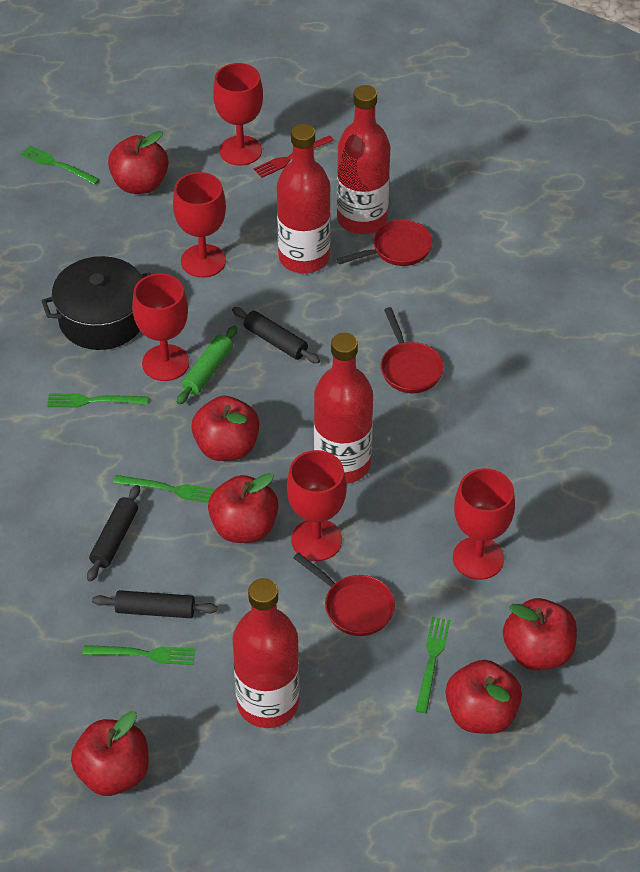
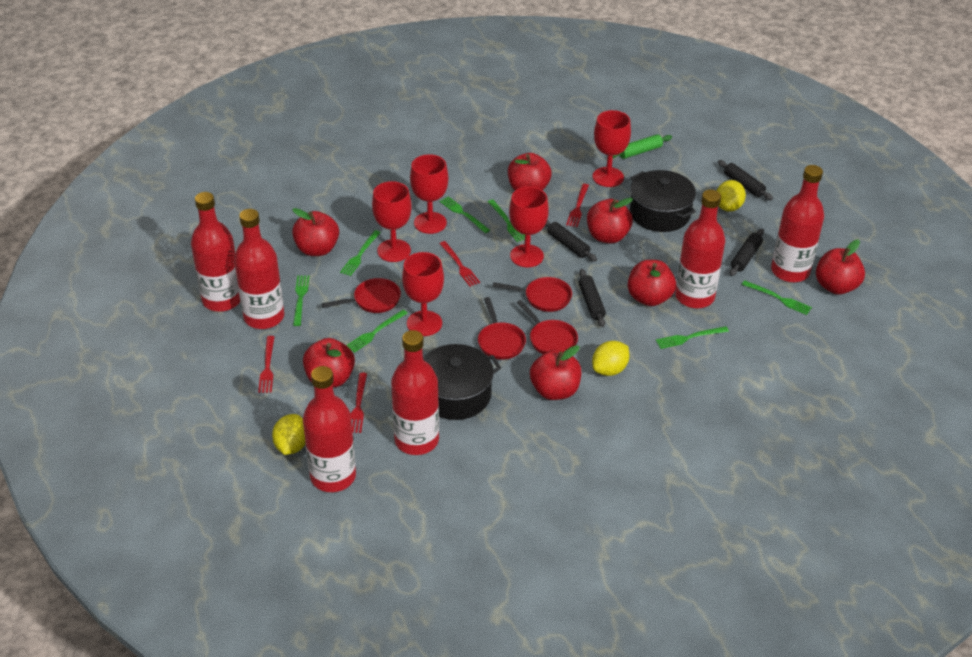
black pot: 1 -> 2
black rolling pin: 3 -> 4
green fork: 5 -> 7
red apple: 6 -> 7
red bottle: 4 -> 6
red fork: 1 -> 4
red pan: 3 -> 4
yellow lemon: 0 -> 3

